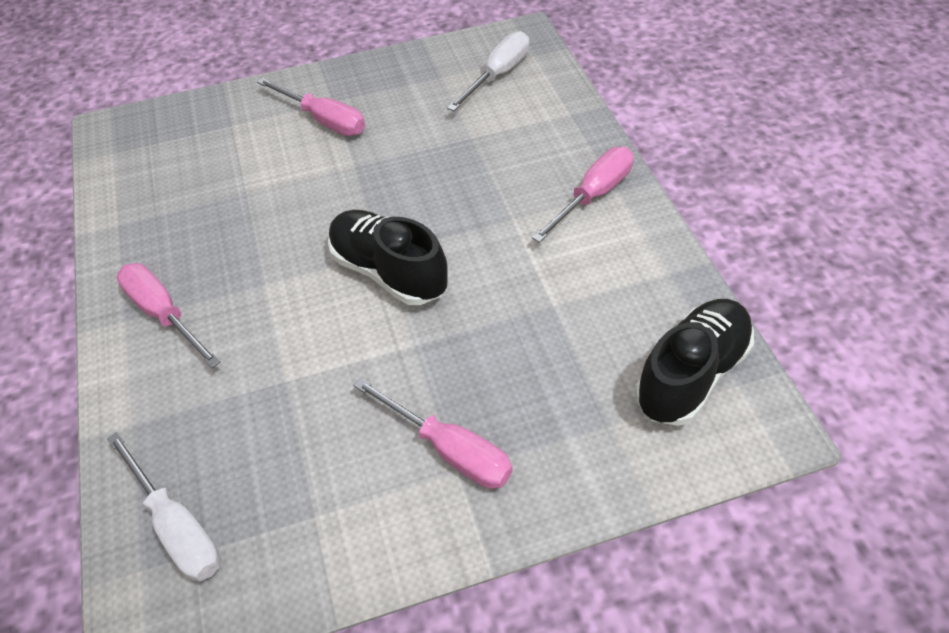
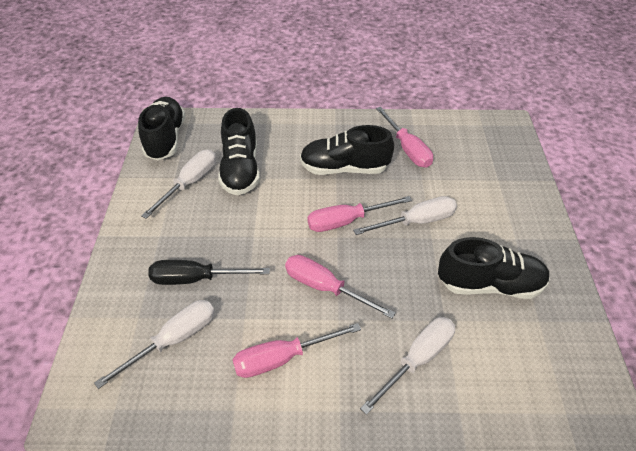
black screwdriver: 0 -> 1
black shoe: 2 -> 4
white screwdriver: 2 -> 4

